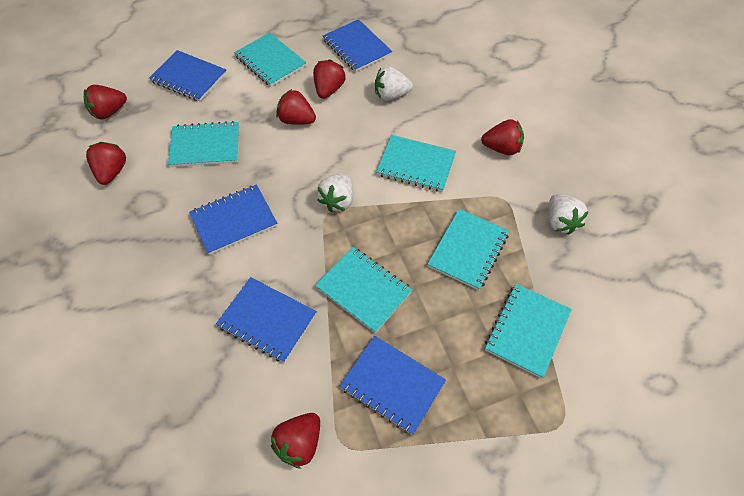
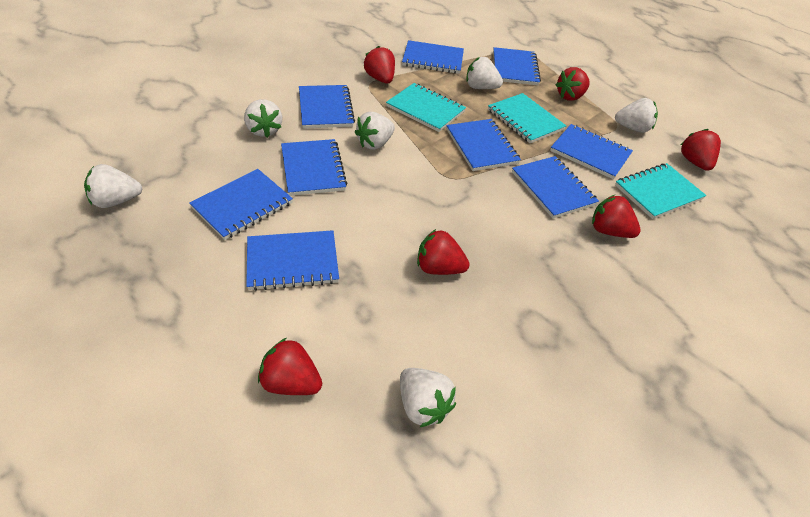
blue notebook: 5 -> 9
turquoise notebook: 6 -> 3
white strawberry: 3 -> 6

